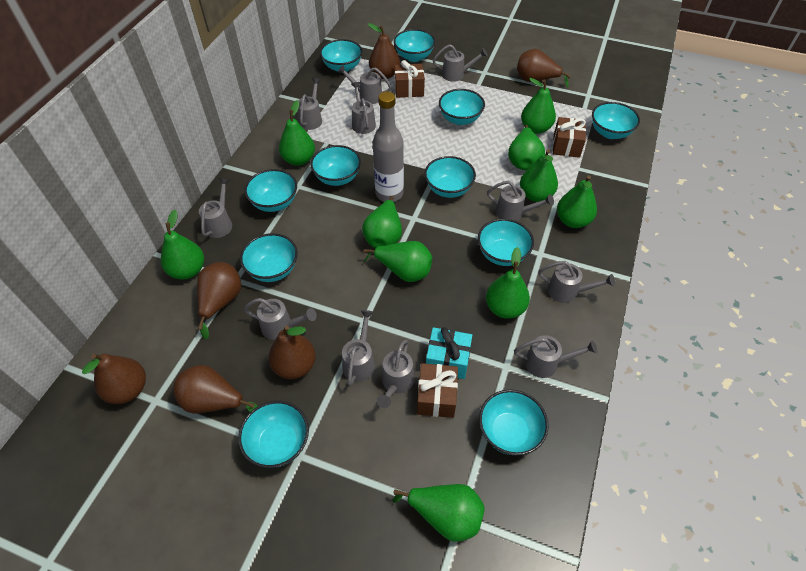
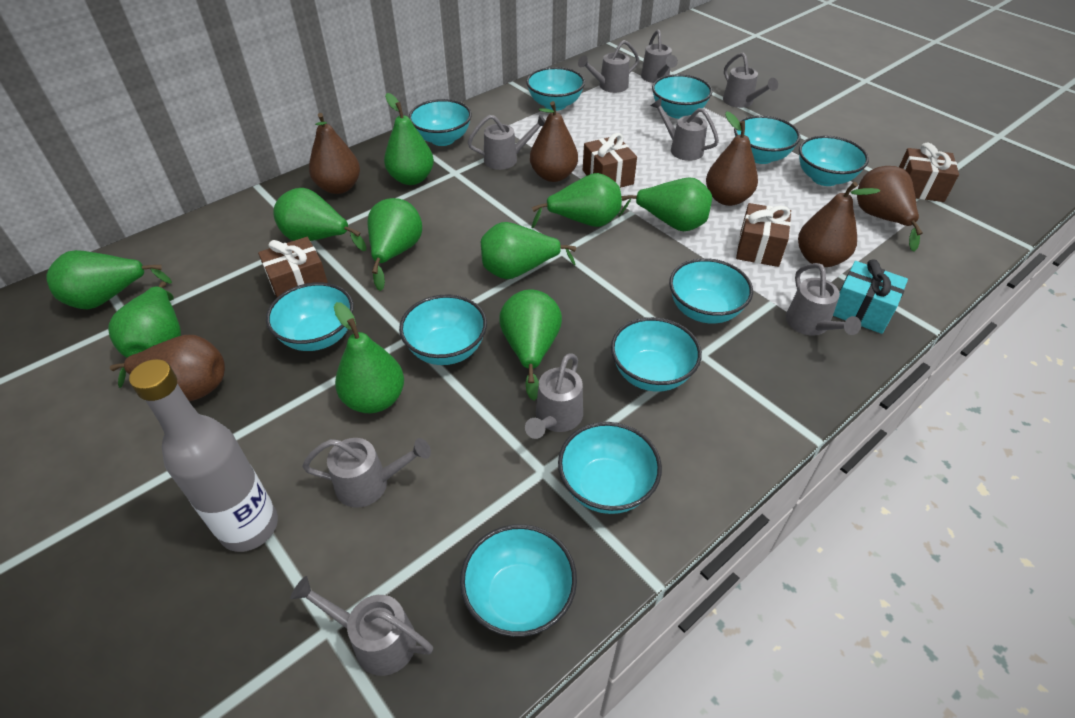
brown gift: 3 -> 4
grey watering can: 11 -> 9

